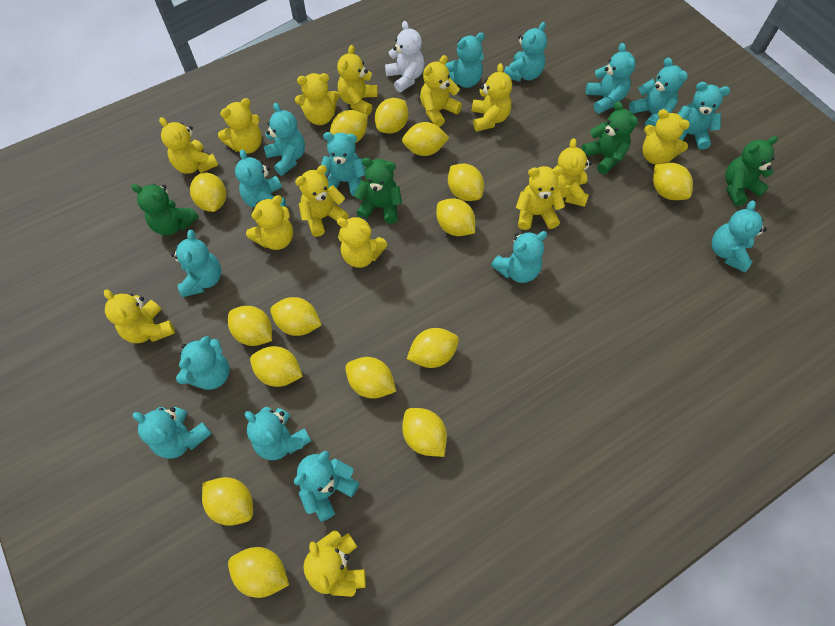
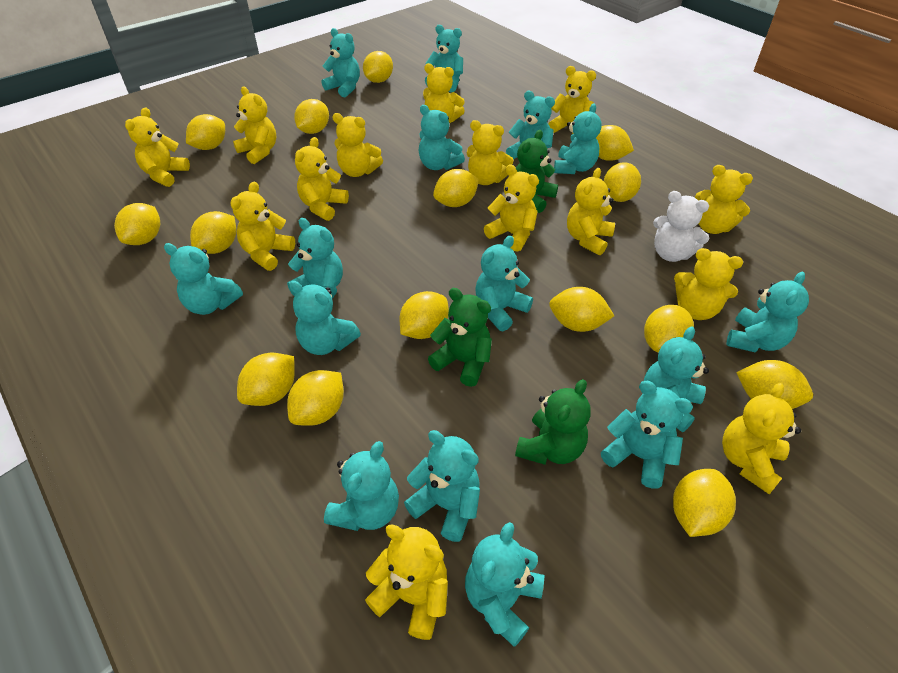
green teddy bear: 4 -> 3

